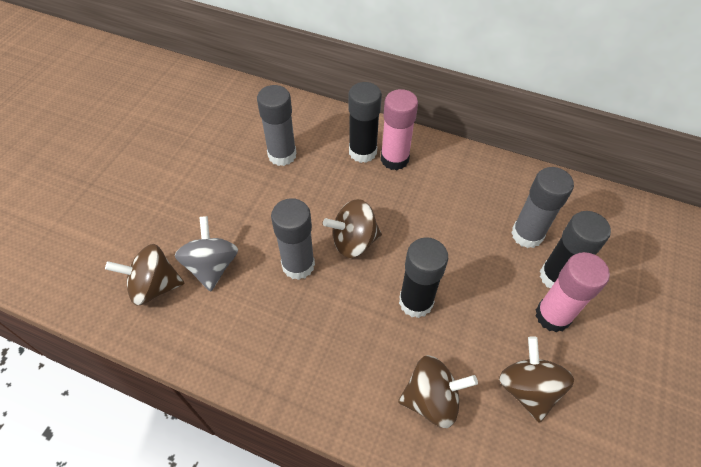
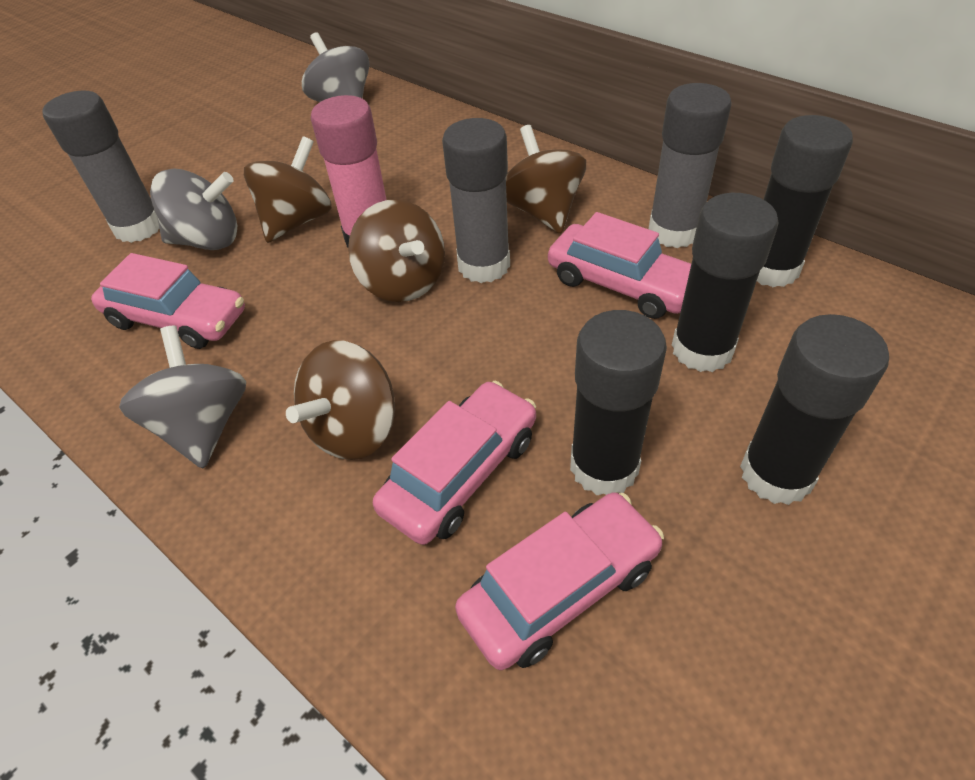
black glue stick: 3 -> 4
grey spinning top: 1 -> 3
pink car: 0 -> 4
pink glue stick: 2 -> 1

